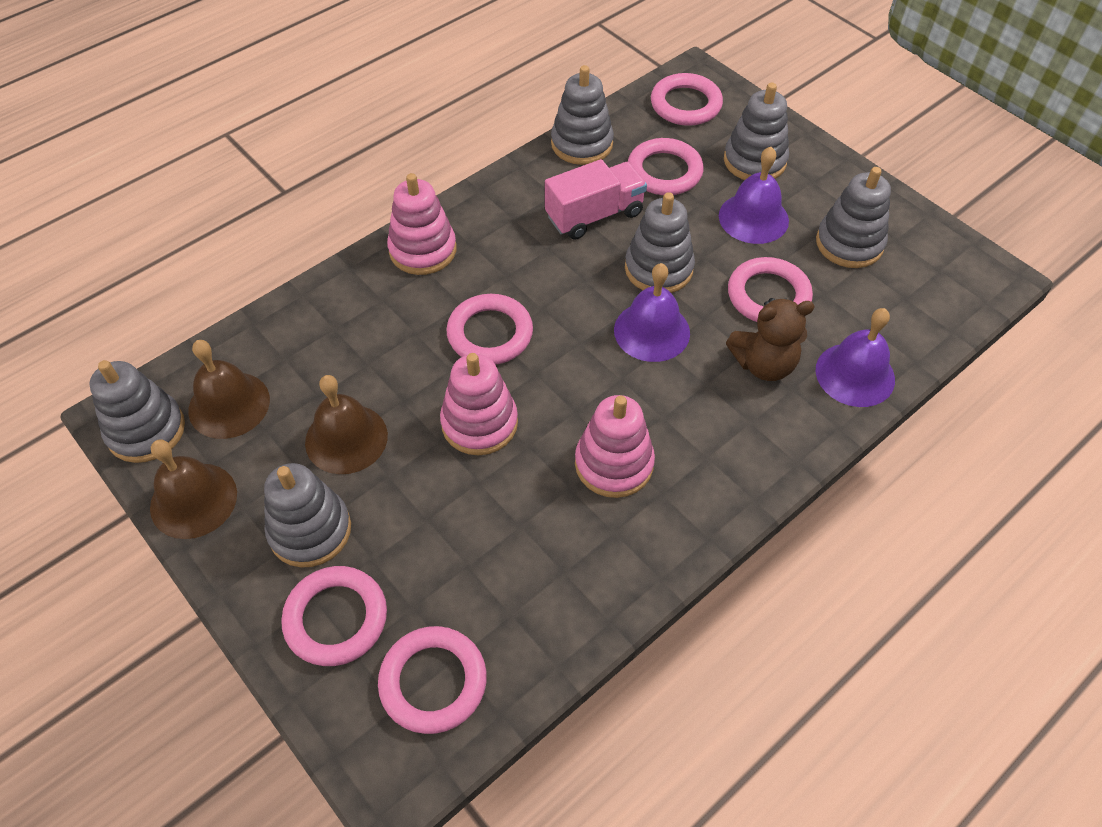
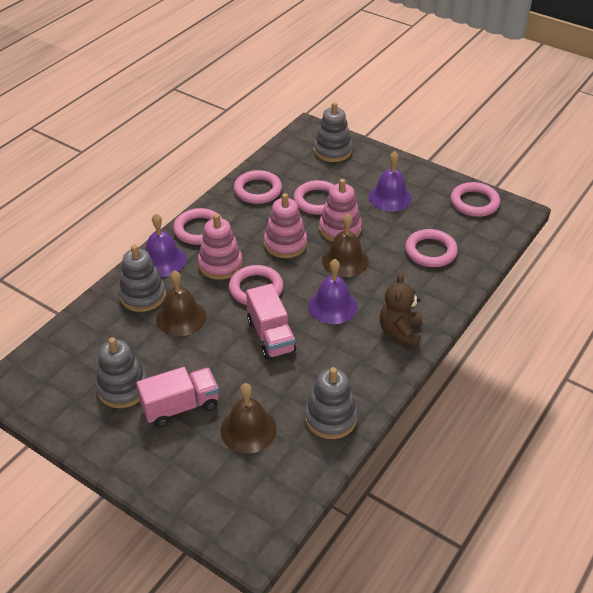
grey stacking toy: 6 -> 4
pink truck: 1 -> 2

